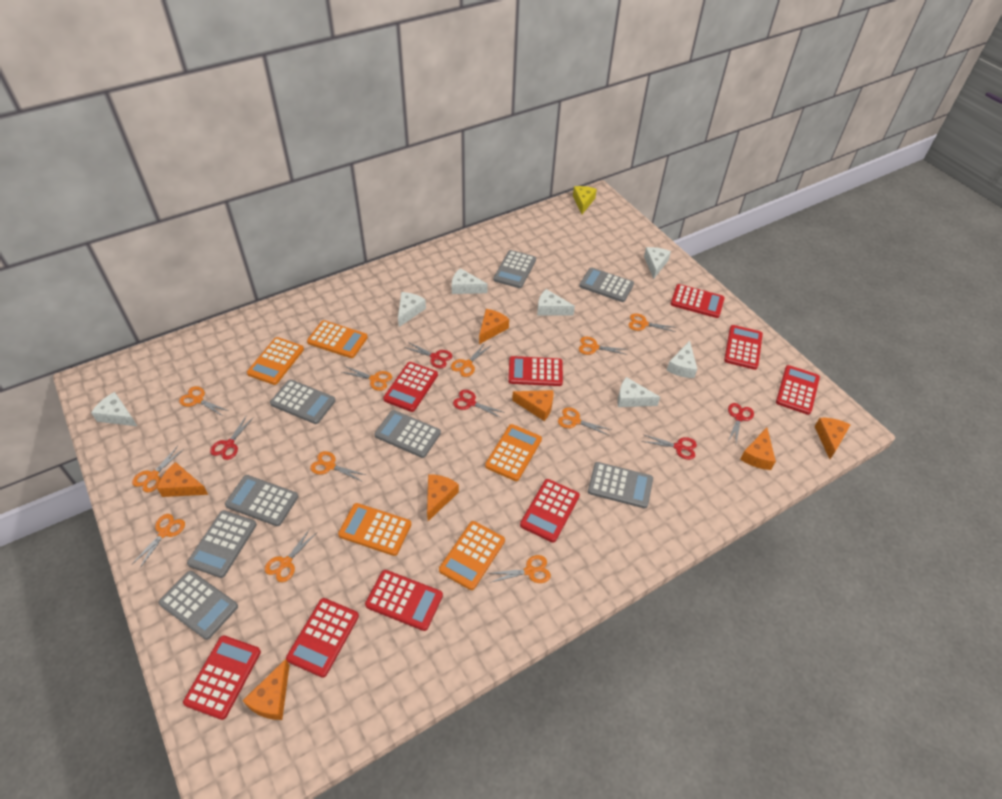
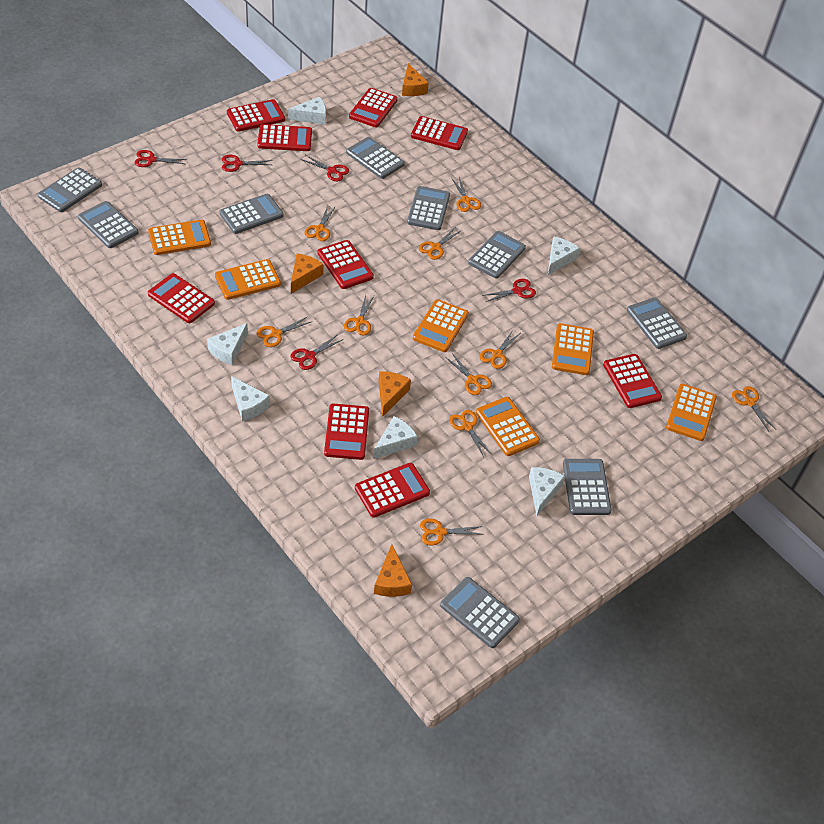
grey calculator: 8 -> 9
orange calculator: 5 -> 6
orange cheese: 7 -> 4
orange scissors: 11 -> 10
white cheese: 7 -> 6
yellow cheese: 1 -> 0

